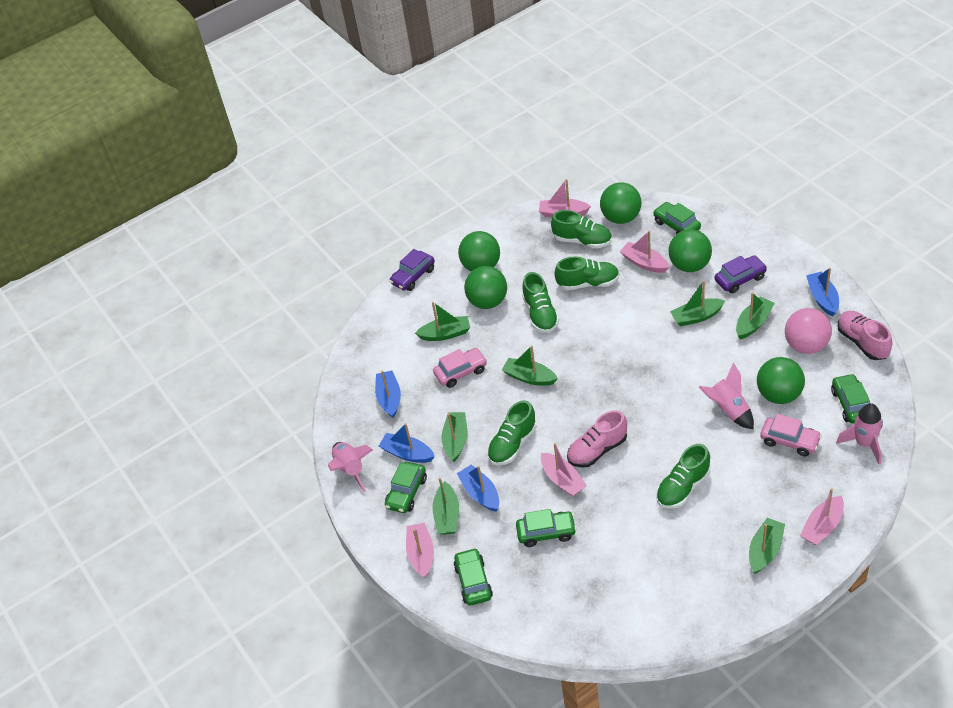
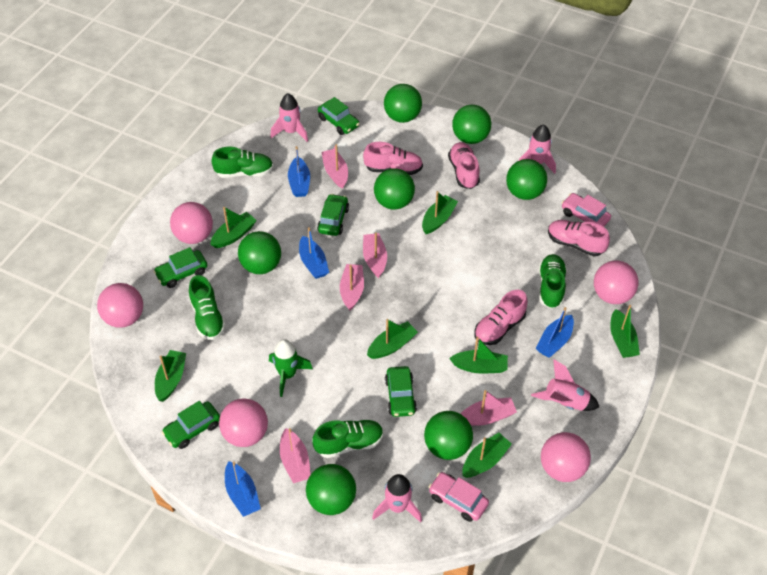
green ball: 5 -> 7
green rocket: 0 -> 1
green shoe: 5 -> 4
pink ball: 1 -> 5
pink rocket: 3 -> 4
pink shoe: 2 -> 4
purple car: 2 -> 0

